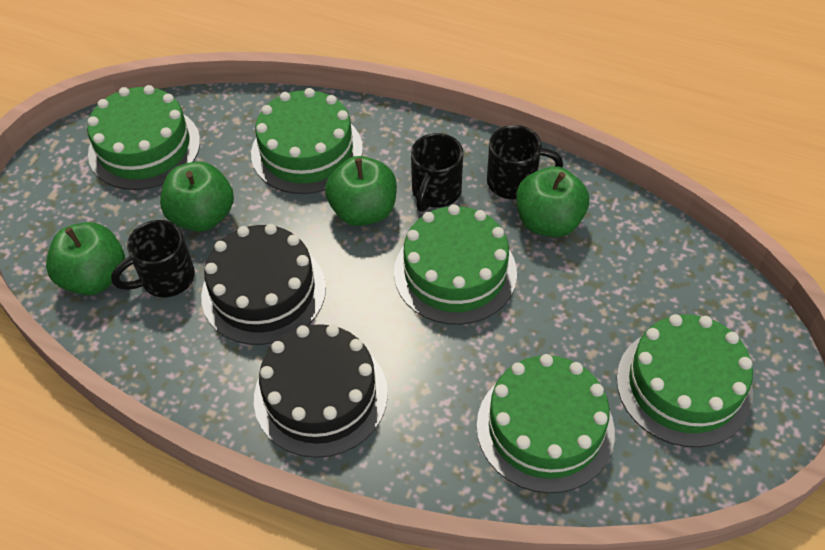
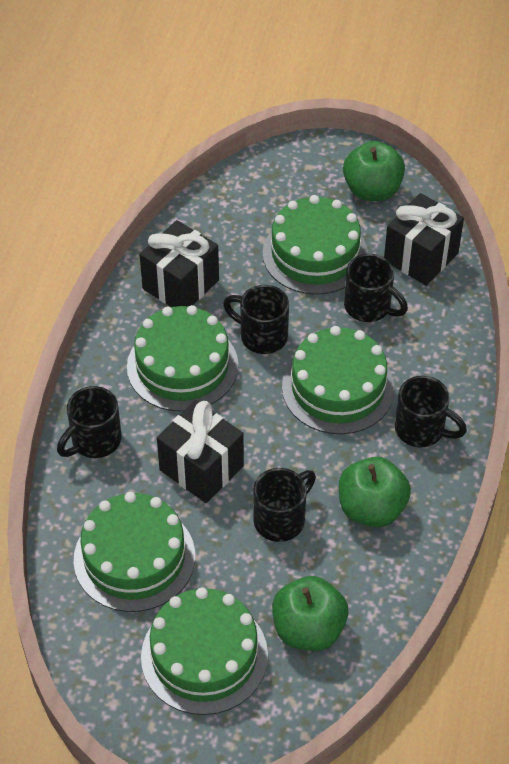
black cake: 2 -> 0
black gift: 0 -> 3
black mug: 3 -> 5
green apple: 4 -> 3

